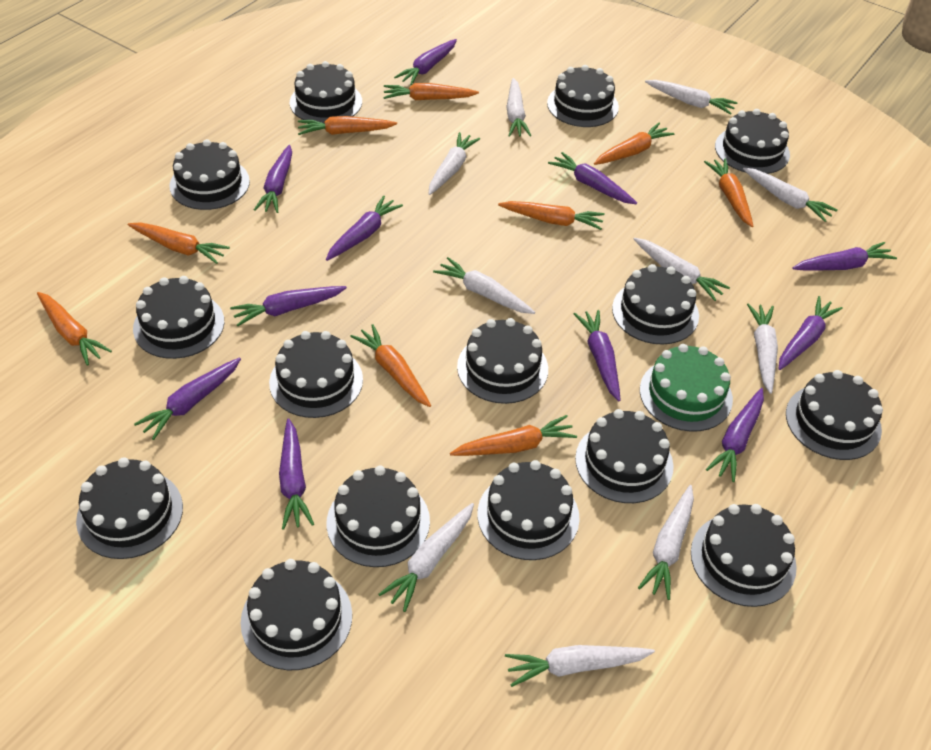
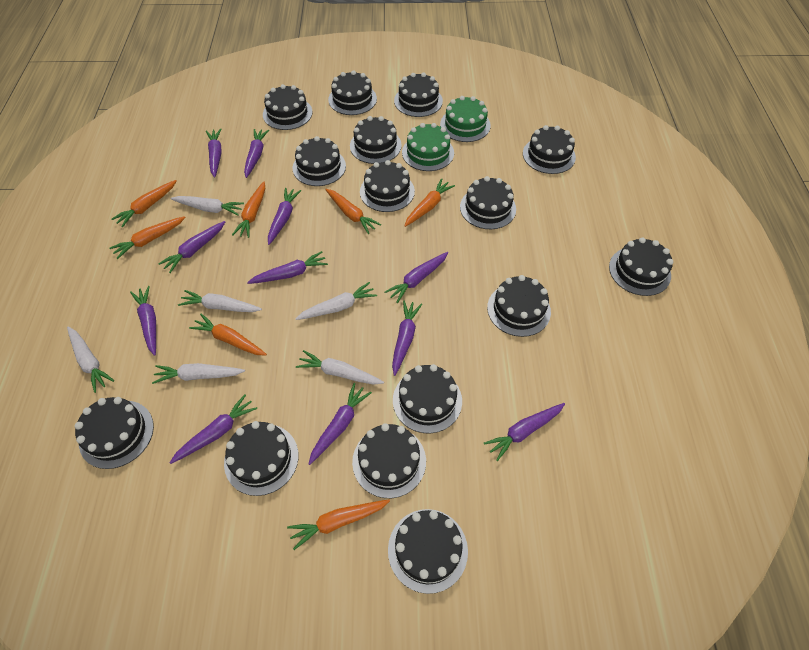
green cake: 1 -> 2
orange carrot: 9 -> 7
white carrot: 10 -> 6

